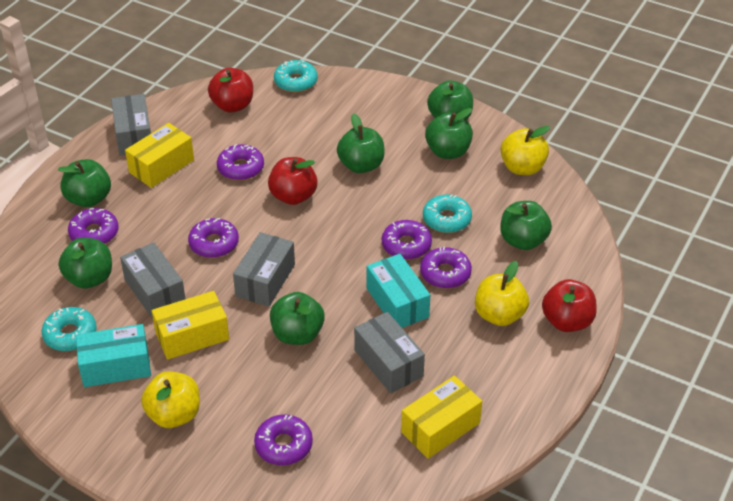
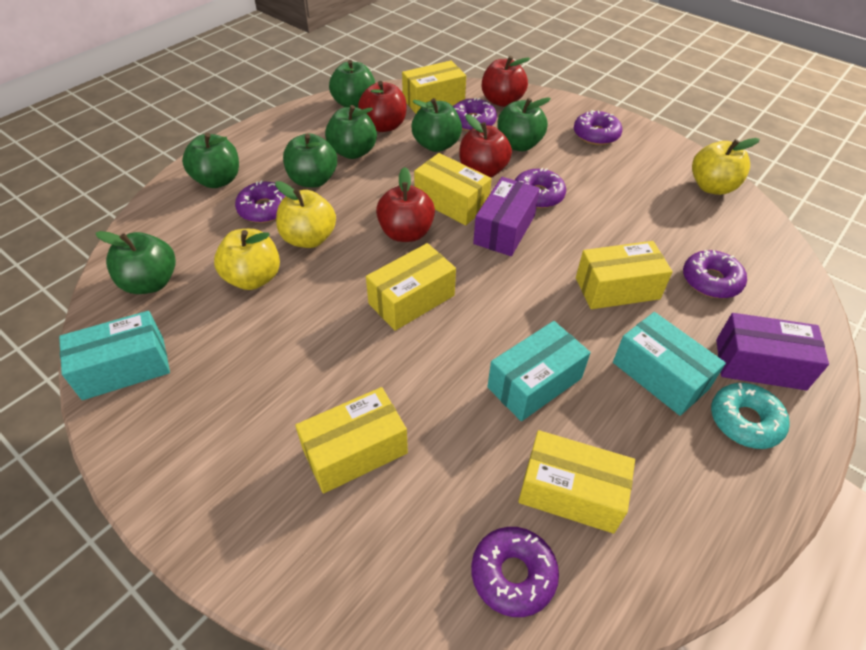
grey box: 4 -> 0
purple box: 0 -> 2
red apple: 3 -> 4
turquoise box: 2 -> 3
turquoise donut: 3 -> 1
yellow box: 3 -> 6

